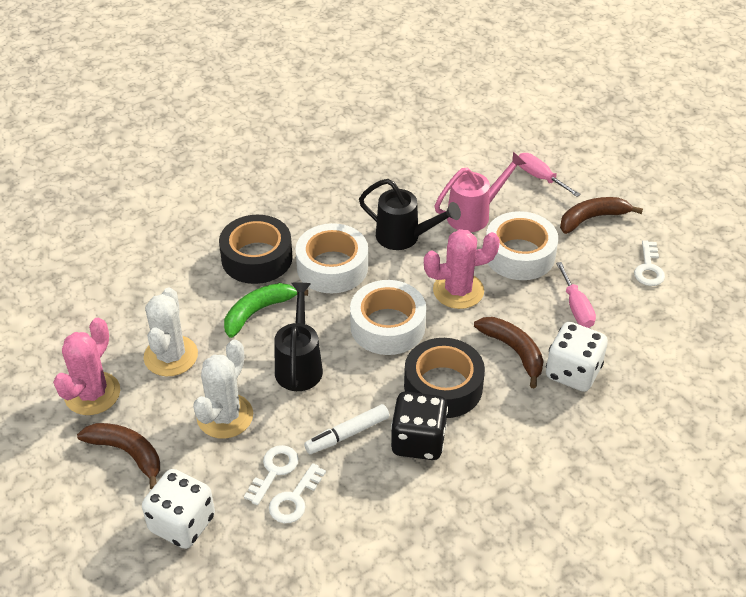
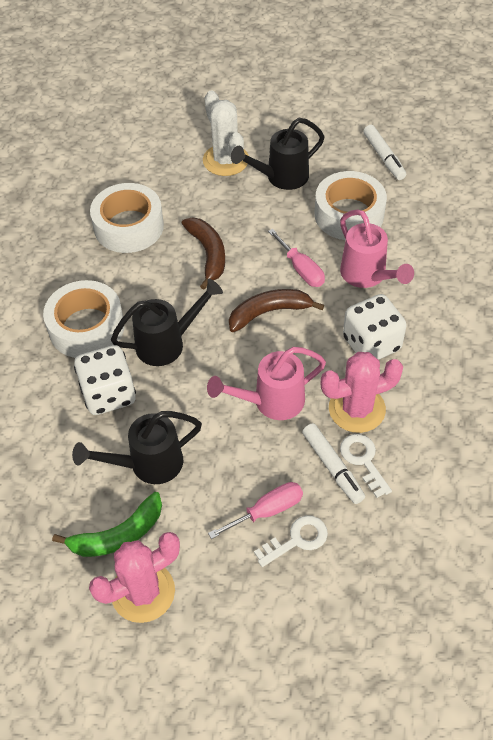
black dice: 1 -> 0
black tape: 2 -> 0
black watering can: 2 -> 3
brown banana: 3 -> 2
pink watering can: 1 -> 2
white cactus: 2 -> 1
white key: 3 -> 2
white marker: 1 -> 2

